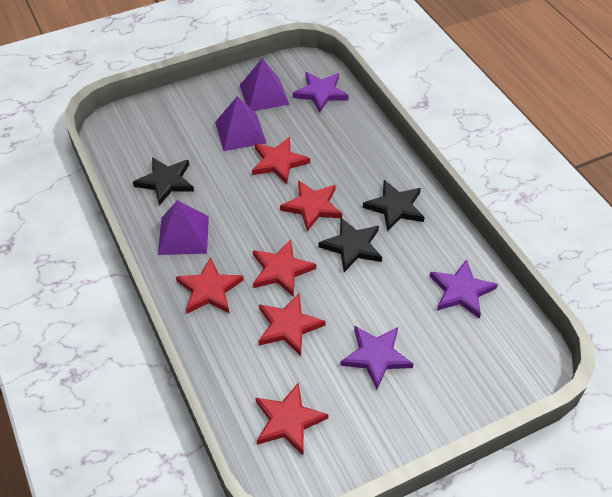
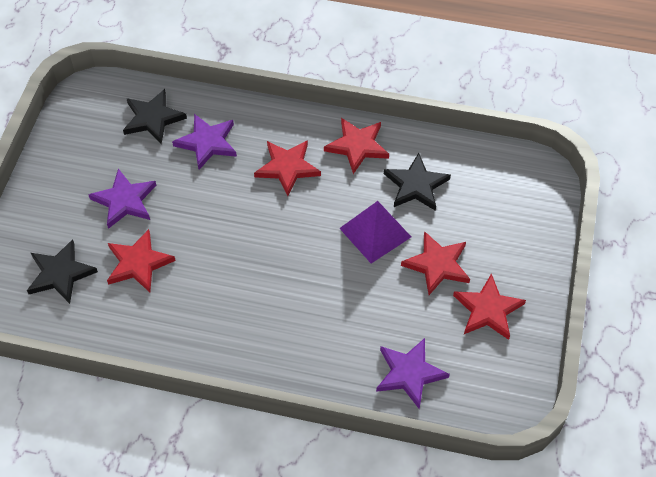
purple pyramid: 3 -> 1
red star: 6 -> 5

